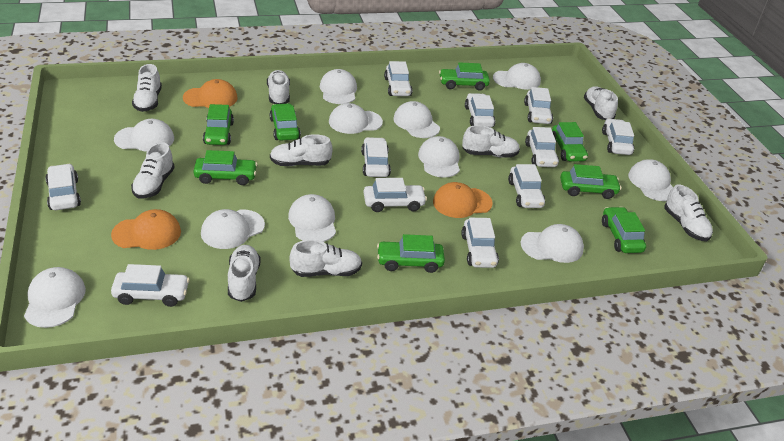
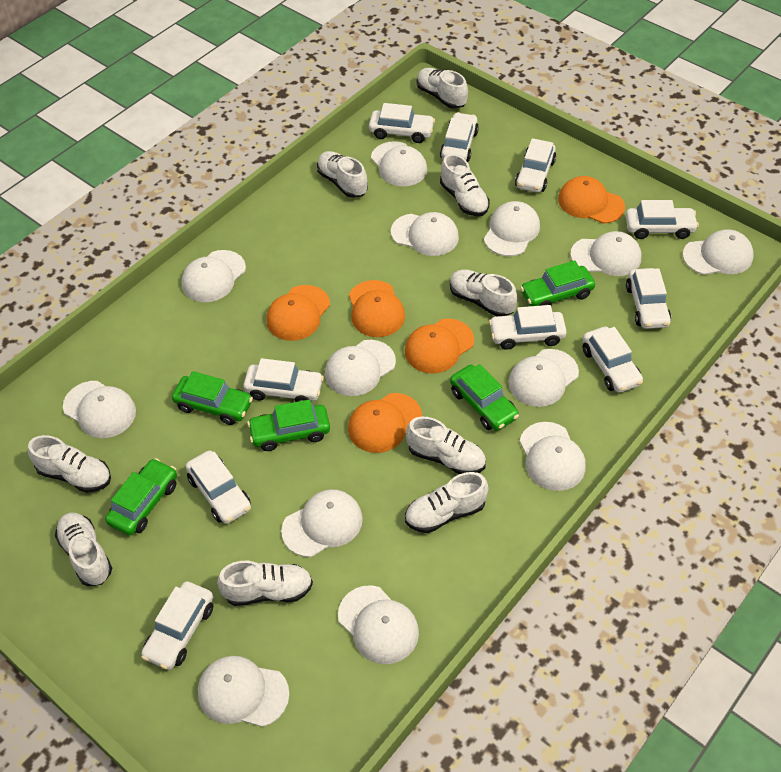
green car: 8 -> 5
orange cap: 3 -> 5
white cap: 11 -> 13
white car: 11 -> 10

